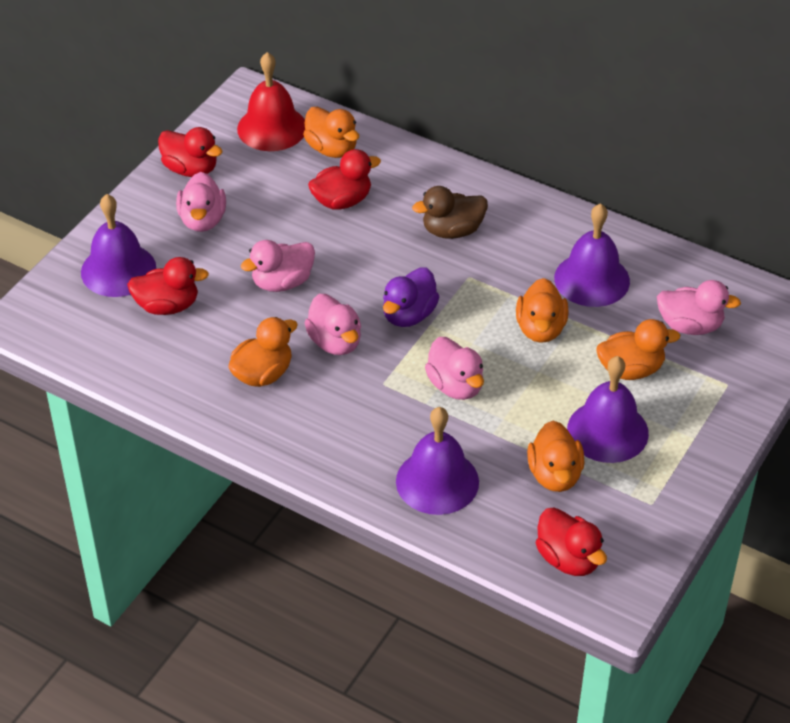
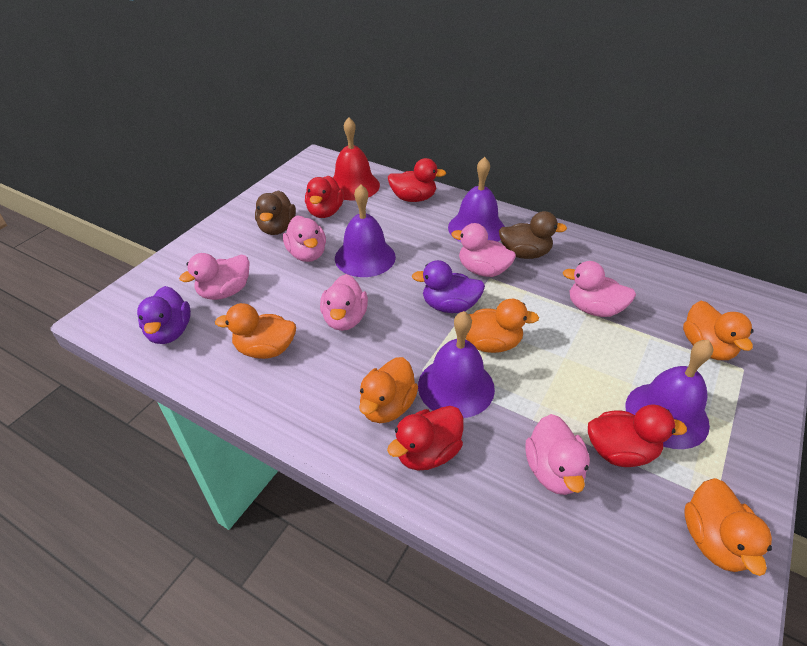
brown duck: 1 -> 2
pink duck: 5 -> 6
purple duck: 1 -> 2

